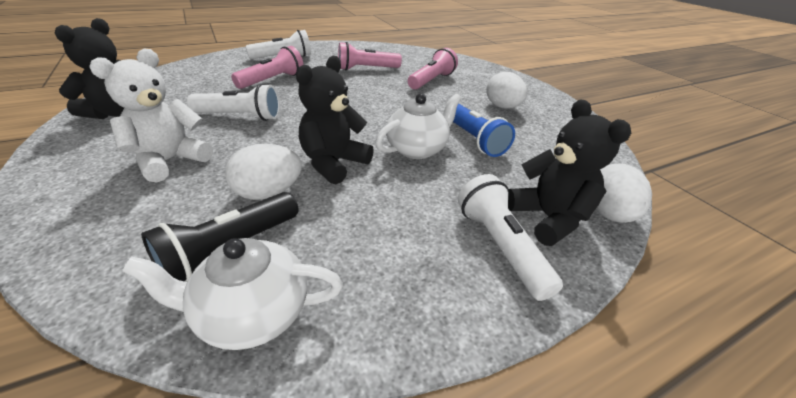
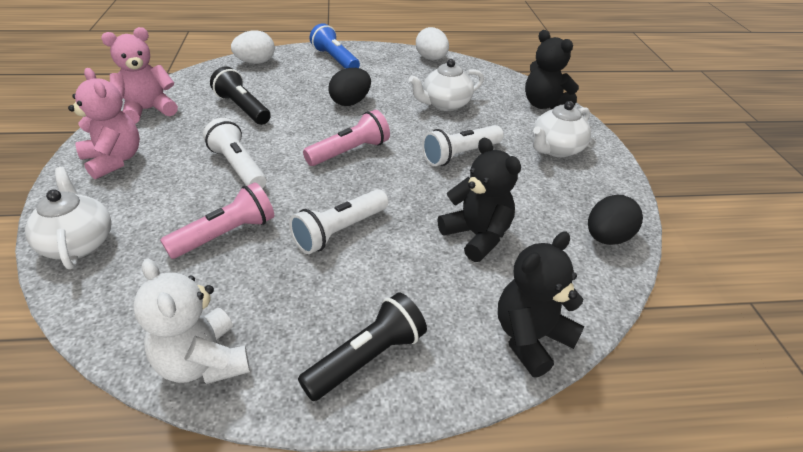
black egg: 0 -> 2
black flashlight: 1 -> 2
pink flashlight: 3 -> 2
pink teddy bear: 0 -> 2
white egg: 3 -> 2
white teapot: 2 -> 3

